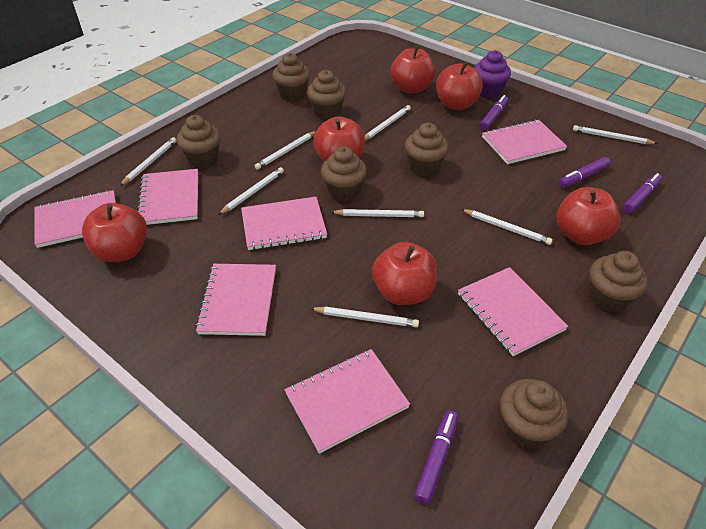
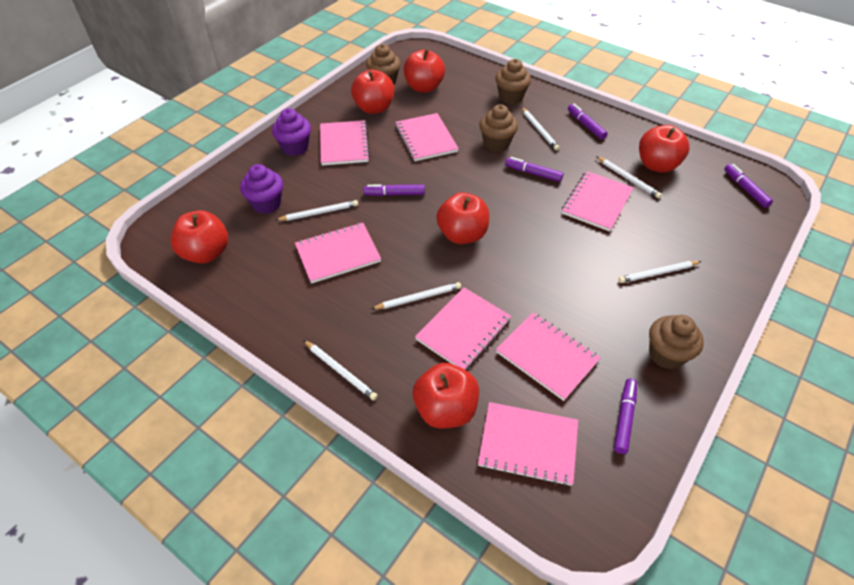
brown cupcake: 7 -> 4
purple cupcake: 1 -> 2
purple marker: 4 -> 5
white pencil: 8 -> 6

